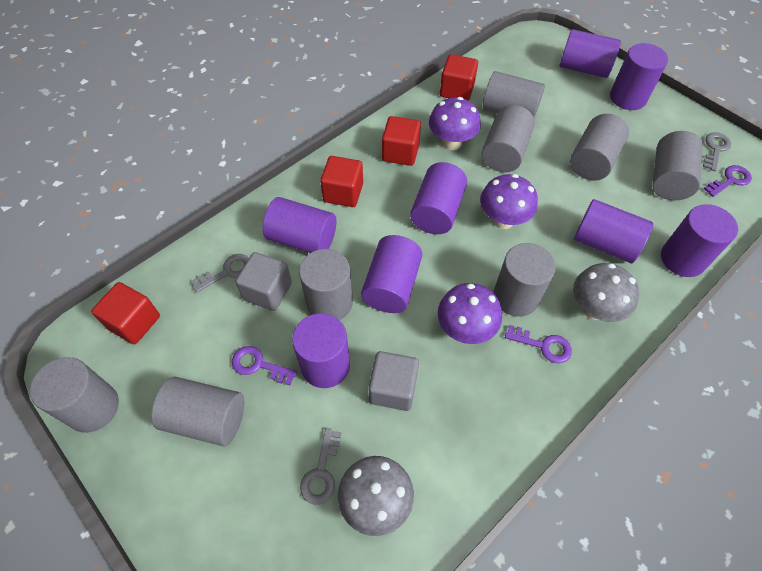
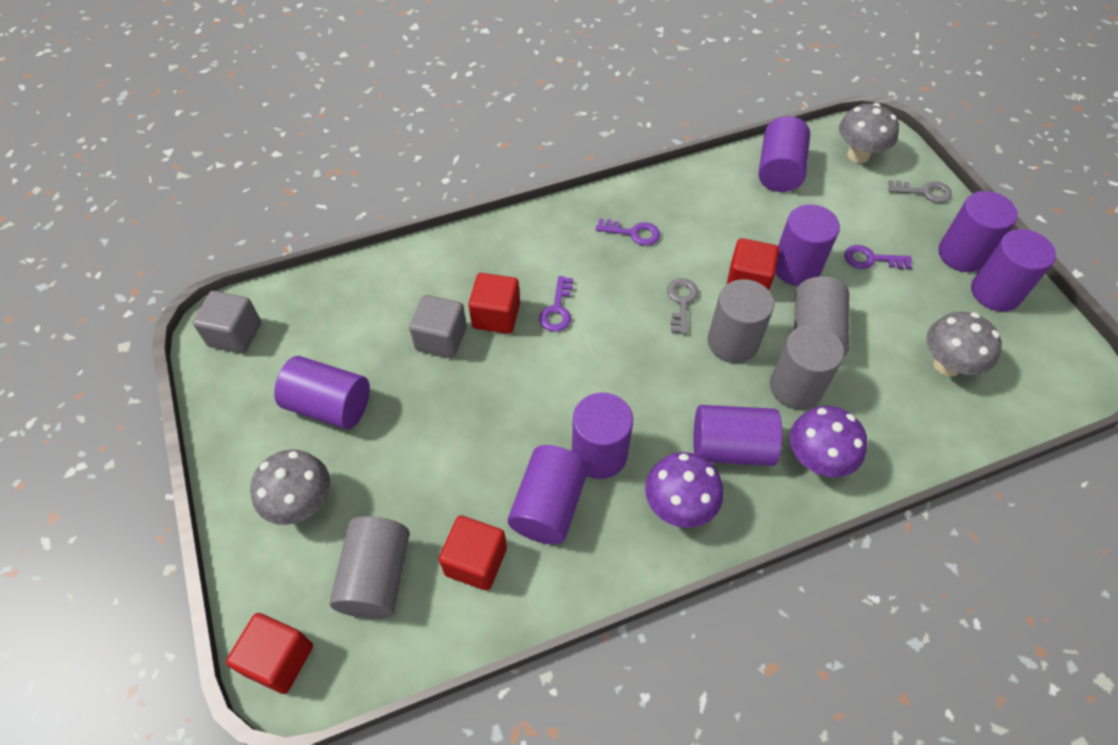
grey cylinder: 8 -> 4
grey key: 3 -> 2
grey mushroom: 2 -> 3
purple mushroom: 3 -> 2

